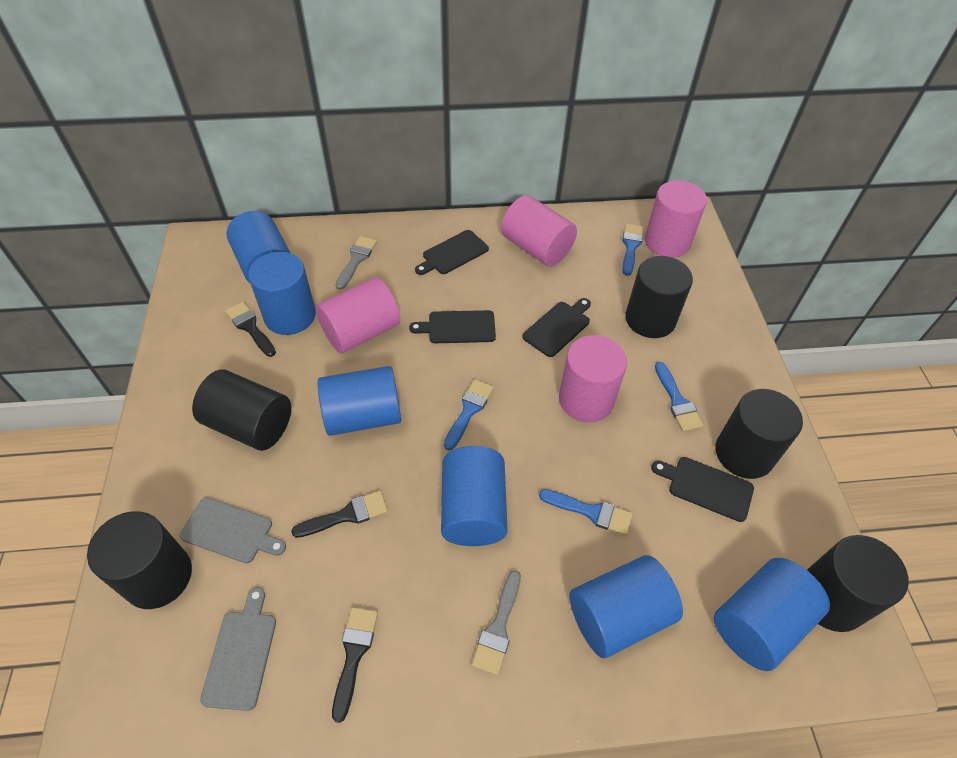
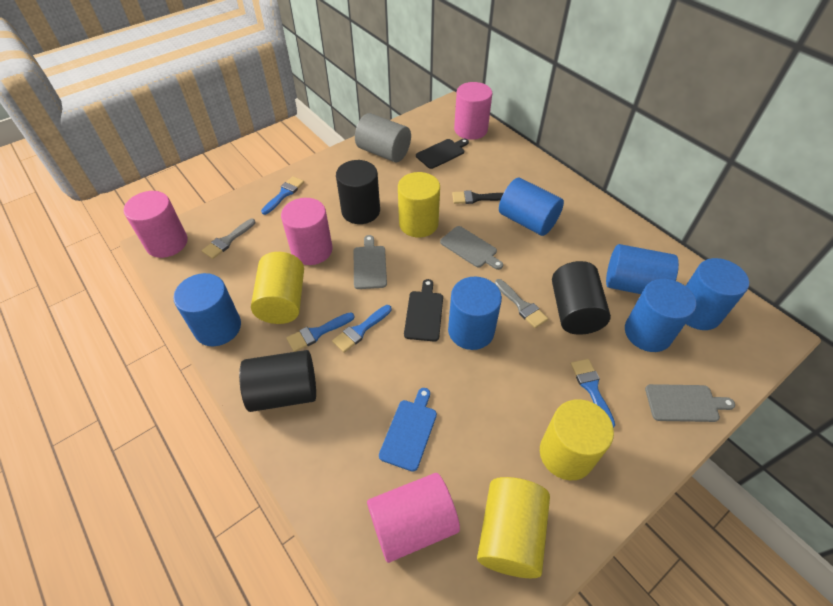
black brush: 3 -> 1
black cutting board: 4 -> 2
black cylinder: 5 -> 3
blue cutting board: 0 -> 1
grey cutting board: 2 -> 3
grey cylinder: 0 -> 1
yellow cylinder: 0 -> 4

